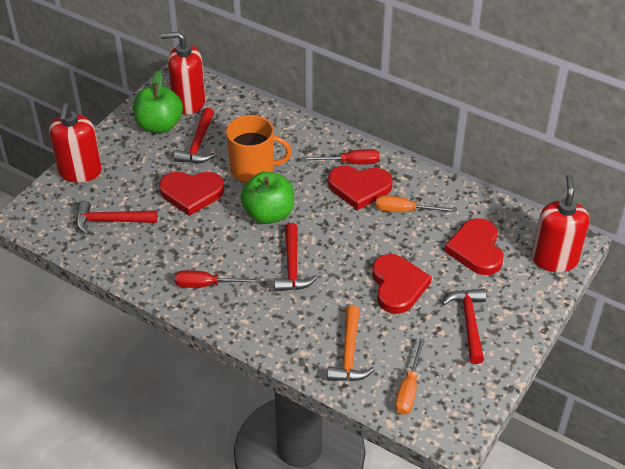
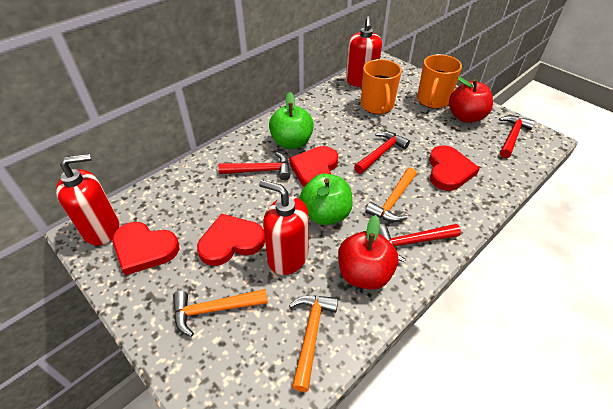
orange hammer: 1 -> 3
orange mug: 1 -> 2
orange screwdriver: 2 -> 0
red apple: 0 -> 2
red screwdriver: 2 -> 0

